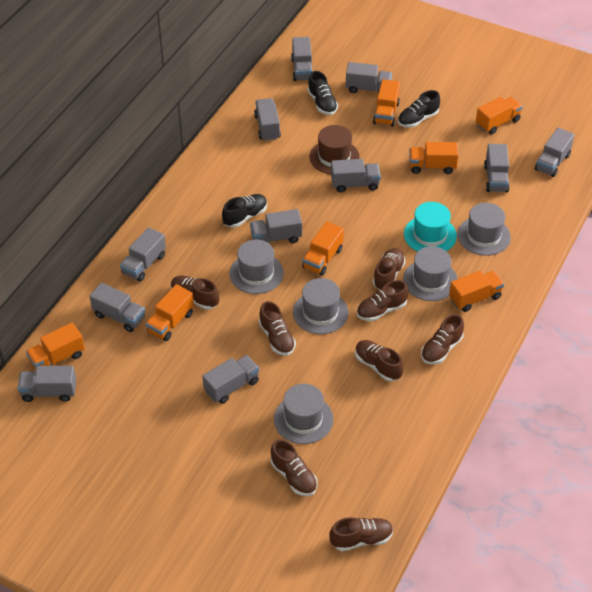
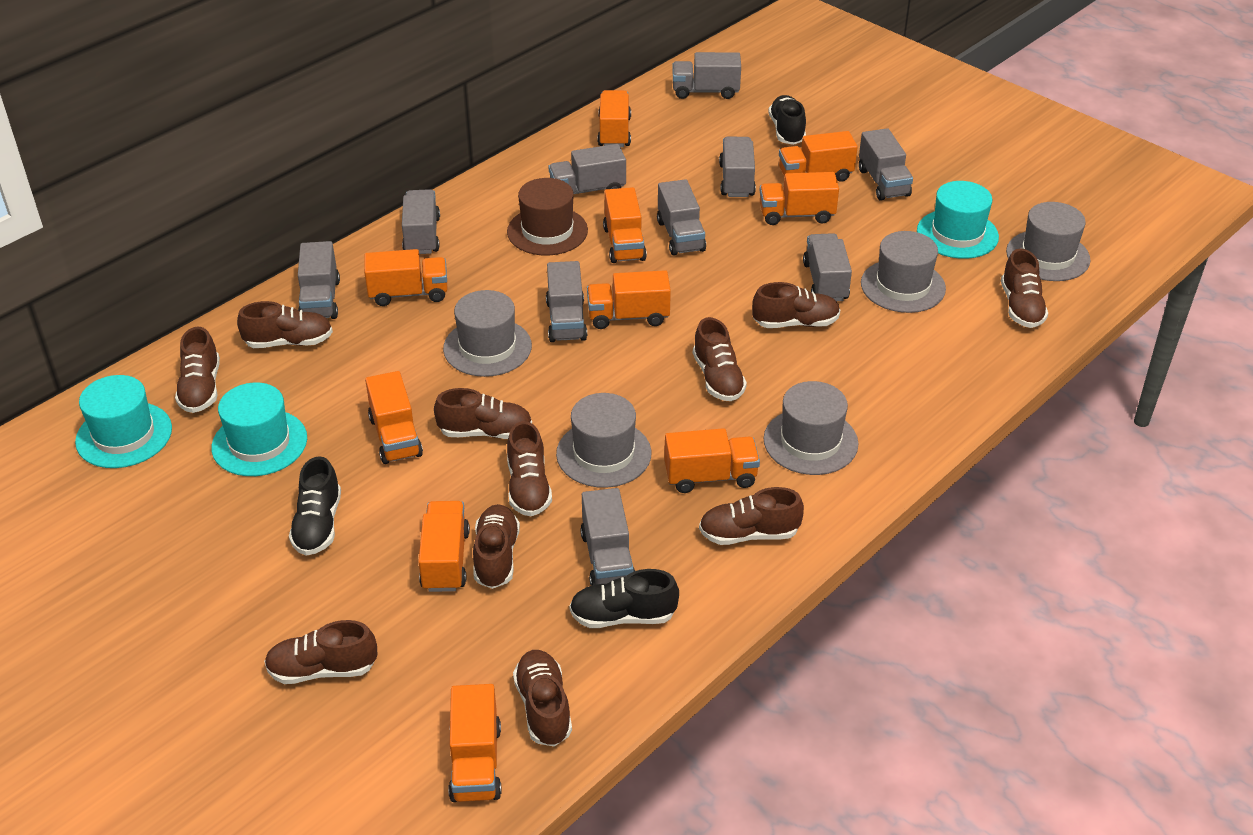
brown shoe: 8 -> 11
grey truck: 11 -> 10
orange truck: 7 -> 10
turquoise hat: 1 -> 3

